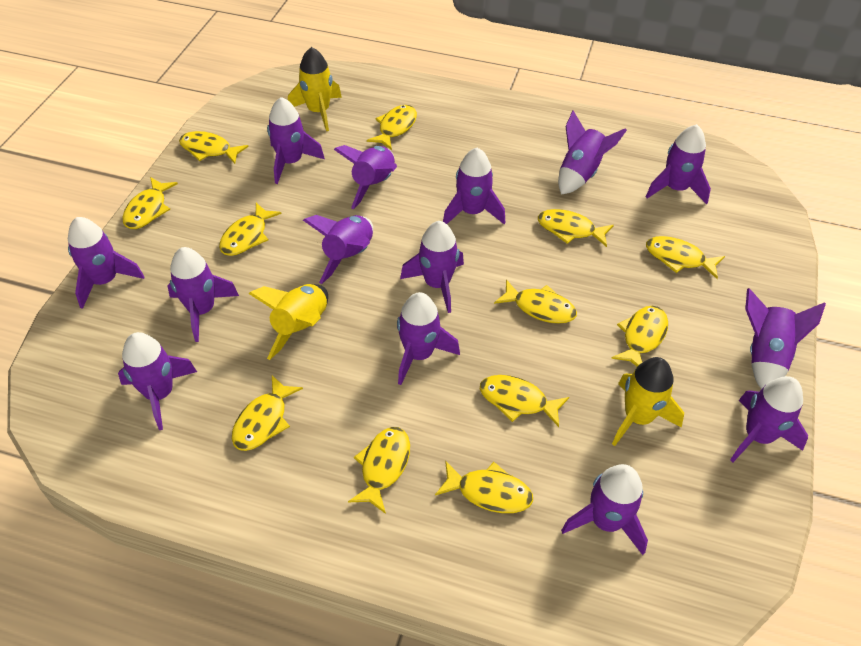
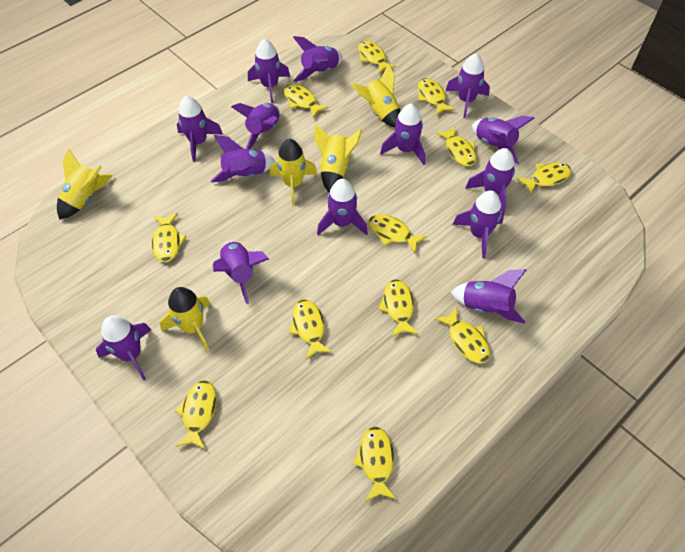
yellow rocket: 3 -> 5

